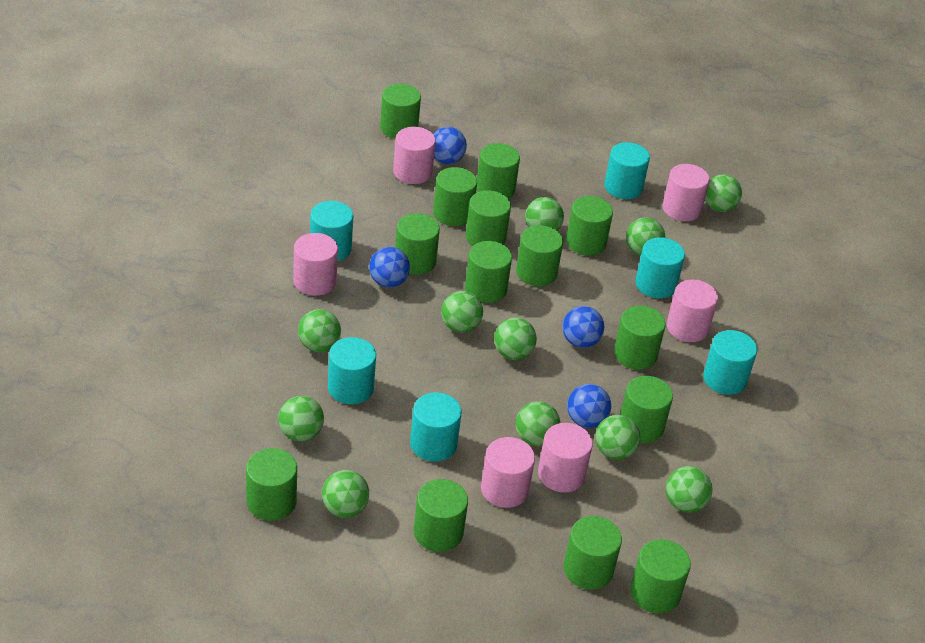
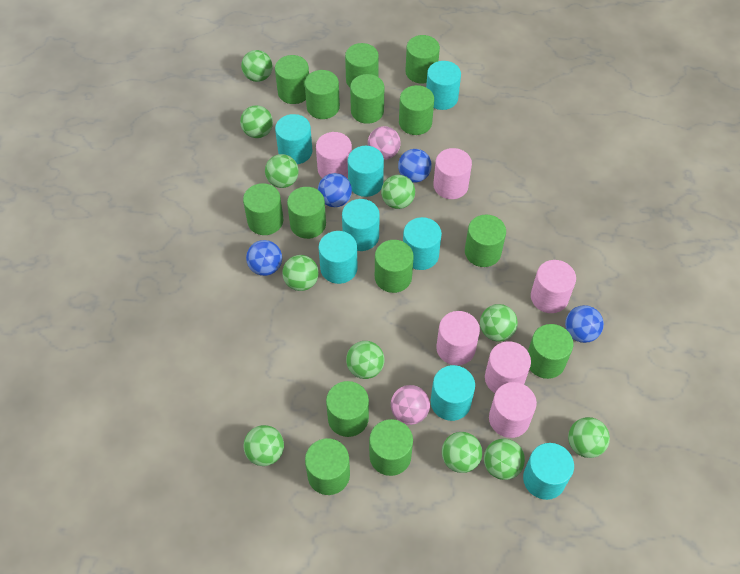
pink ball: 0 -> 2
turquoise cylinder: 6 -> 8

